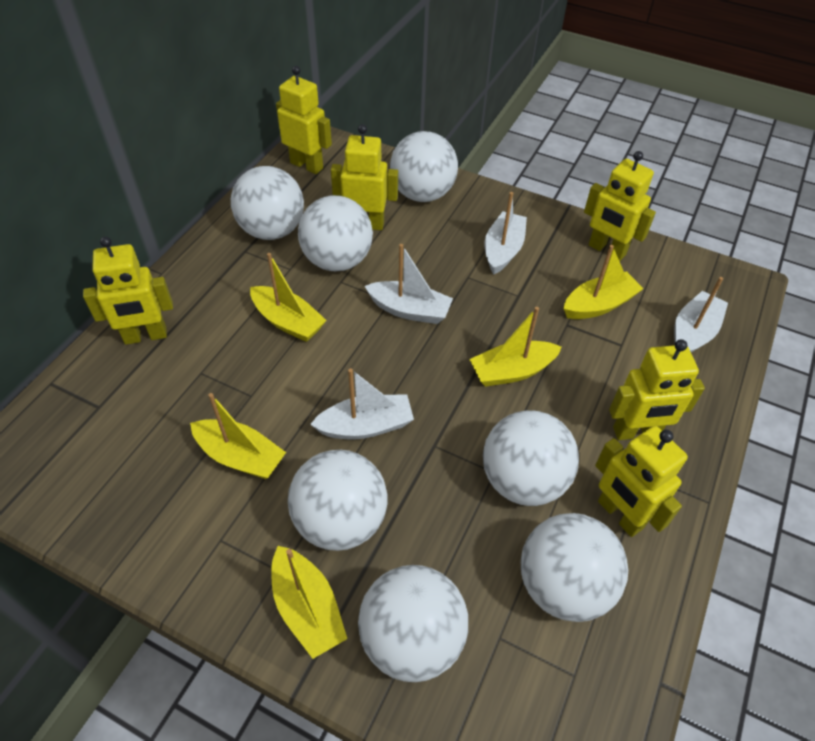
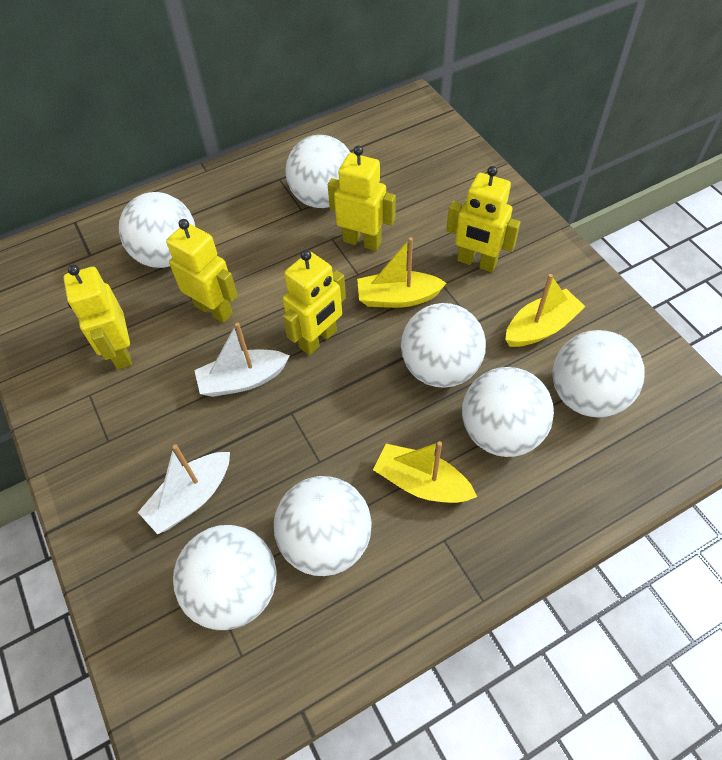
white boat: 4 -> 2
yellow boat: 5 -> 3
yellow robot: 6 -> 5

